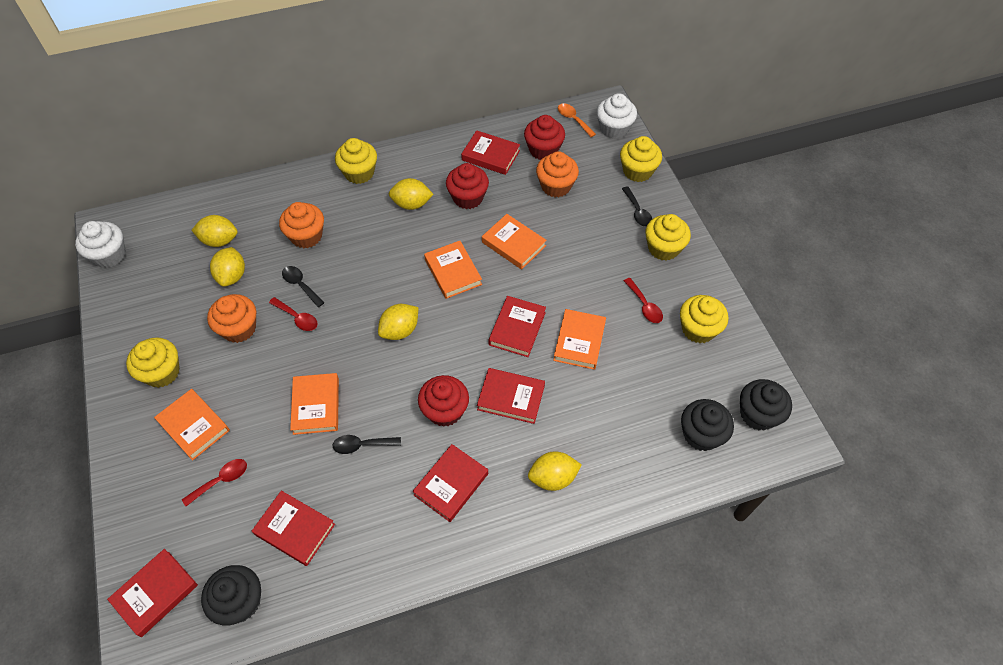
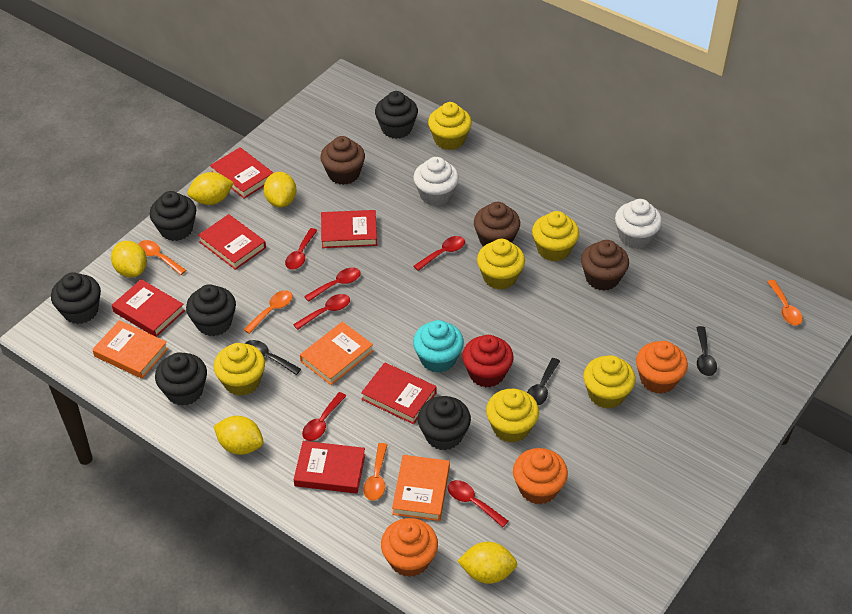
black cupcake: 3 -> 6
brown cupcake: 0 -> 3
orange book: 5 -> 3
orange spoon: 1 -> 4
red cupcake: 3 -> 1
red spoon: 3 -> 6
turquoise cupcake: 0 -> 1
yellow cupcake: 5 -> 6

